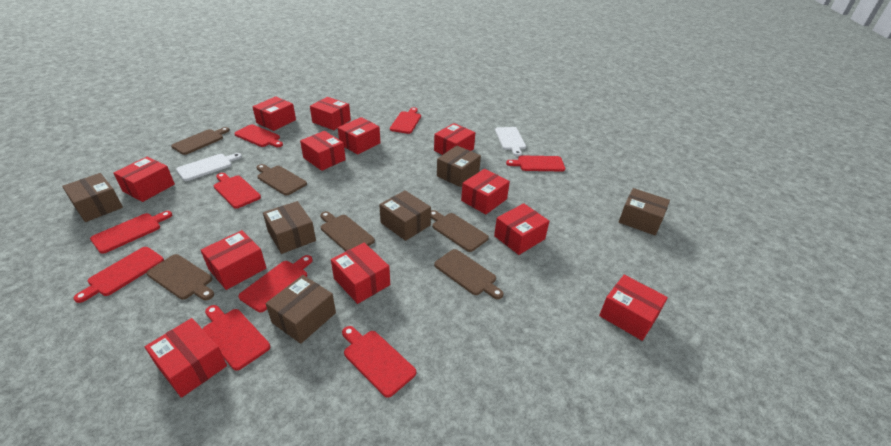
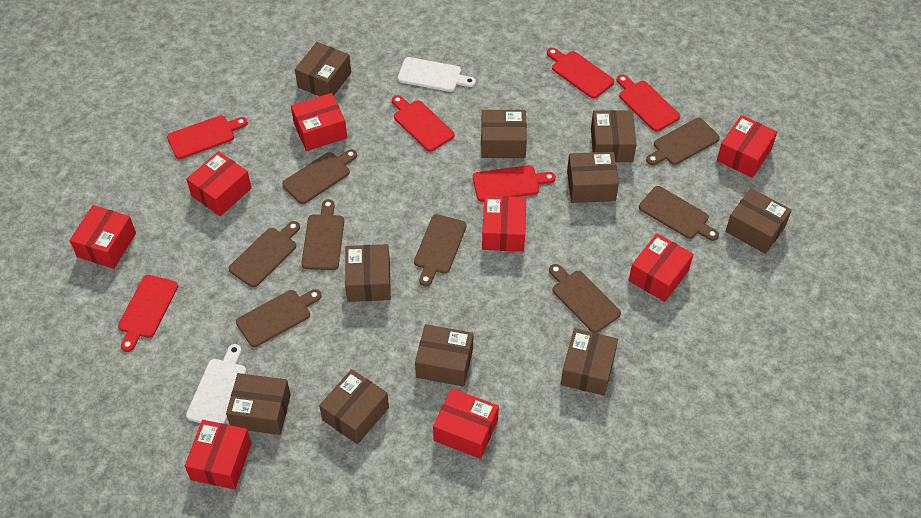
brown box: 6 -> 10
brown cutting board: 6 -> 8
red box: 12 -> 8
red cutting board: 9 -> 6

